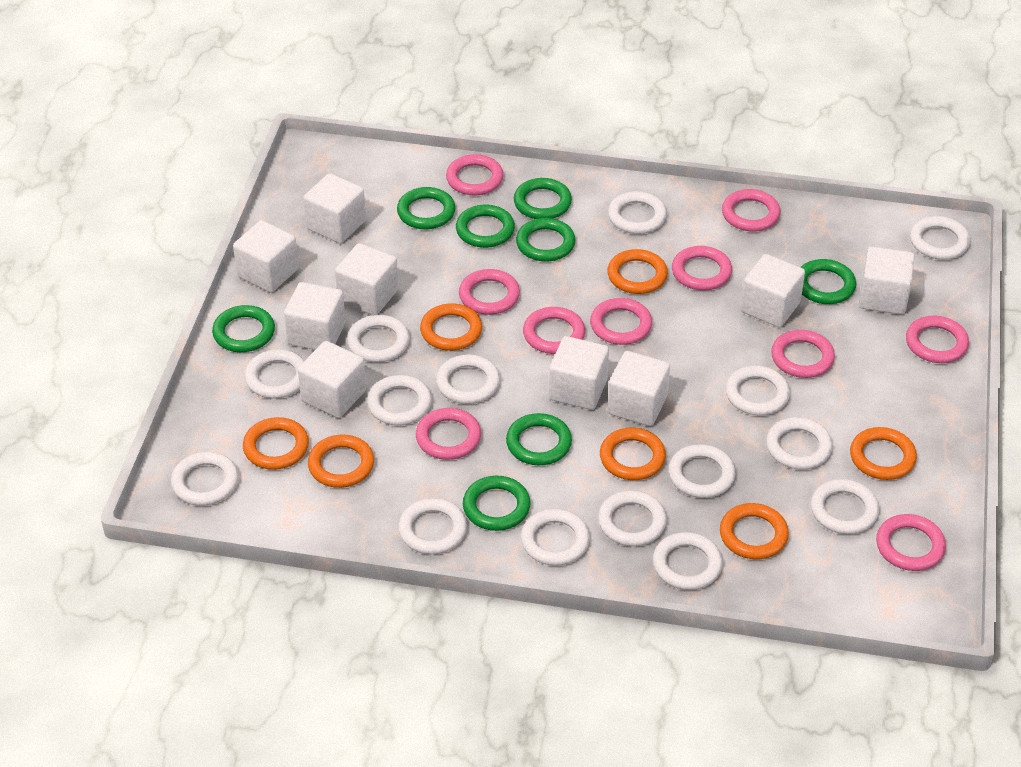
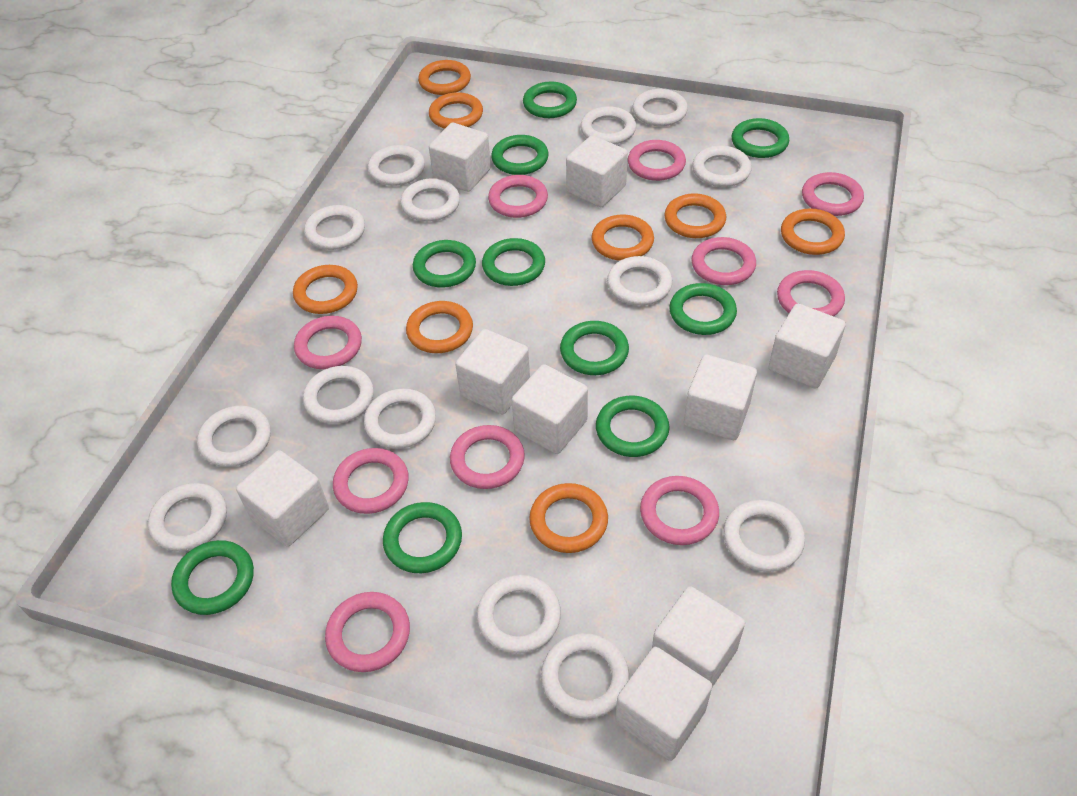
green ring: 8 -> 10
orange ring: 7 -> 8
white ring: 15 -> 14

